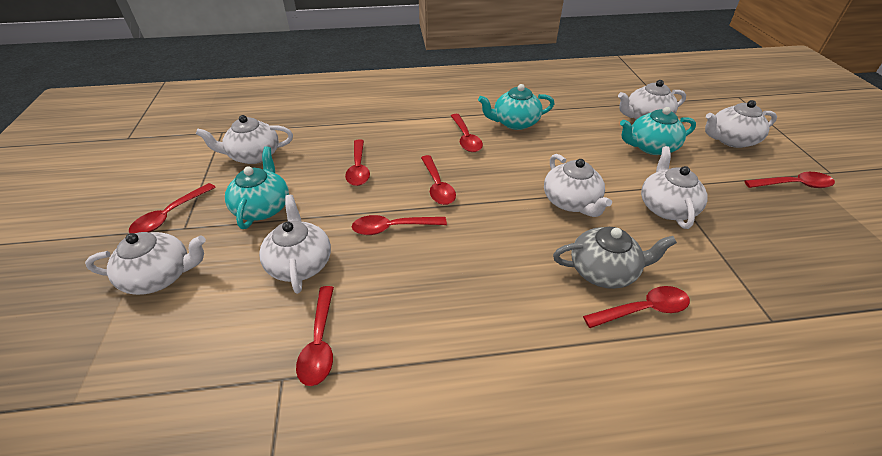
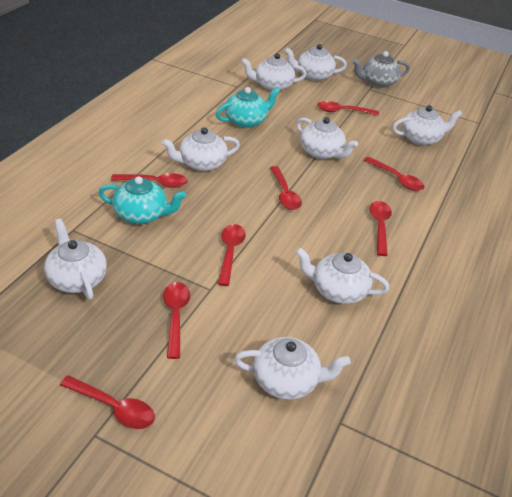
turquoise teapot: 3 -> 2
white teapot: 7 -> 8

